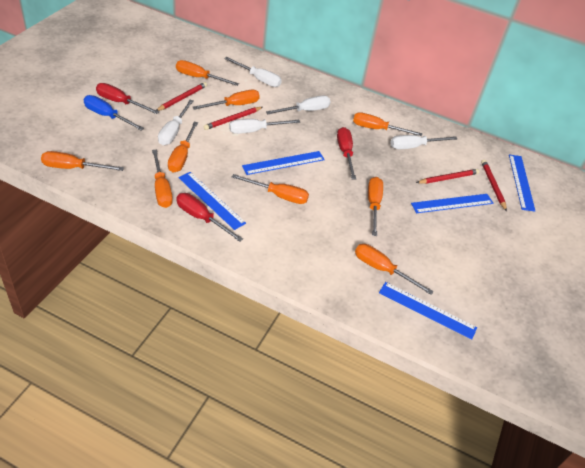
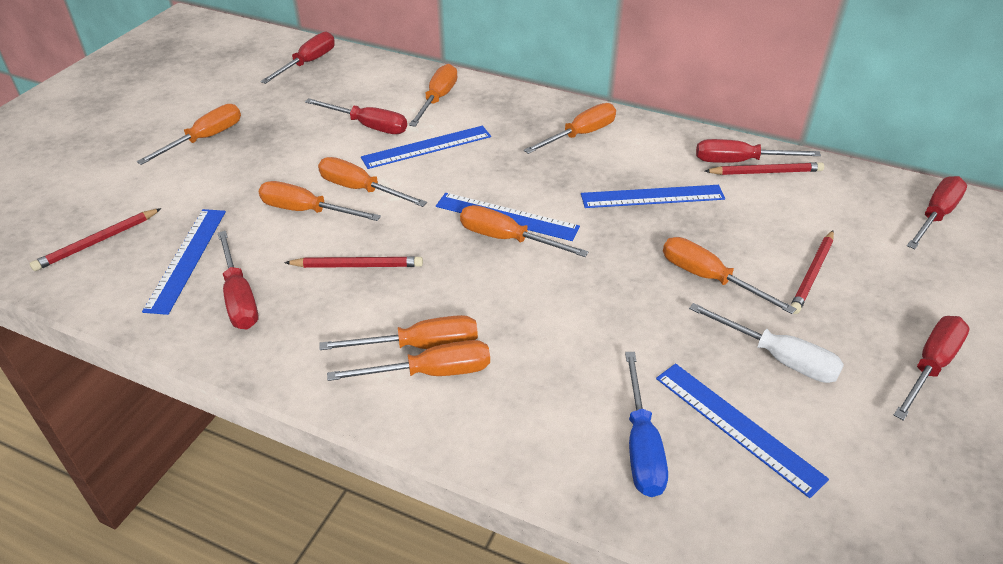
red screwdriver: 3 -> 6
white screwdriver: 5 -> 1

